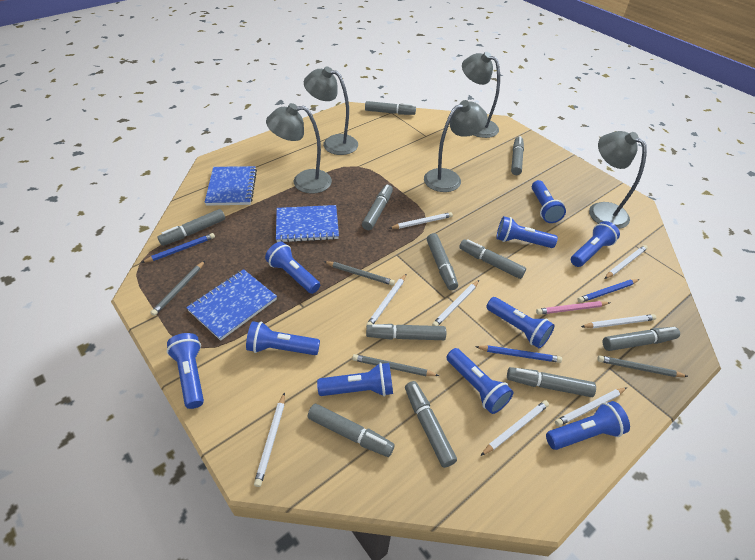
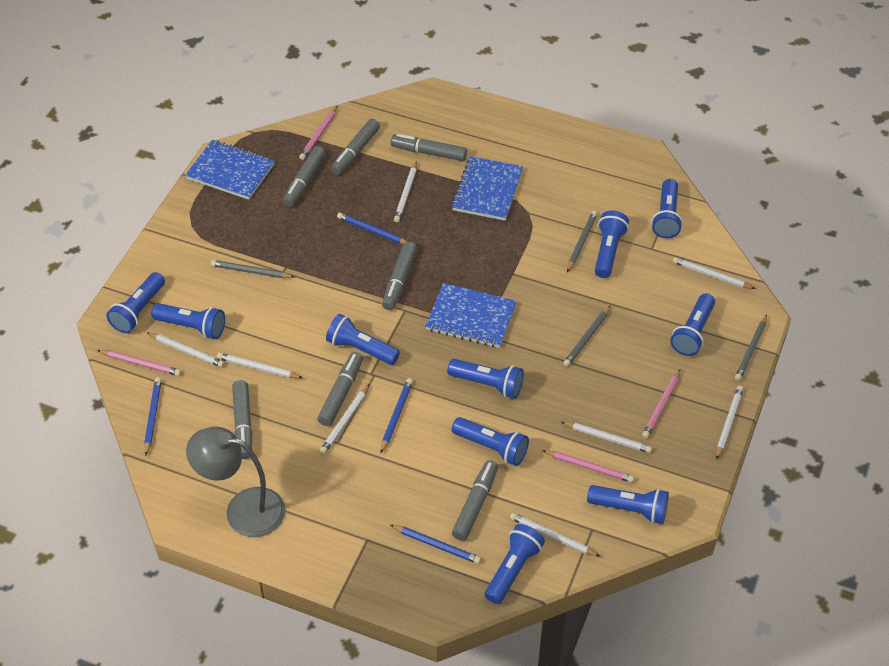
blue pencil: 3 -> 4
grey lamp: 5 -> 1
grey marker: 11 -> 7
pink pencil: 1 -> 4

